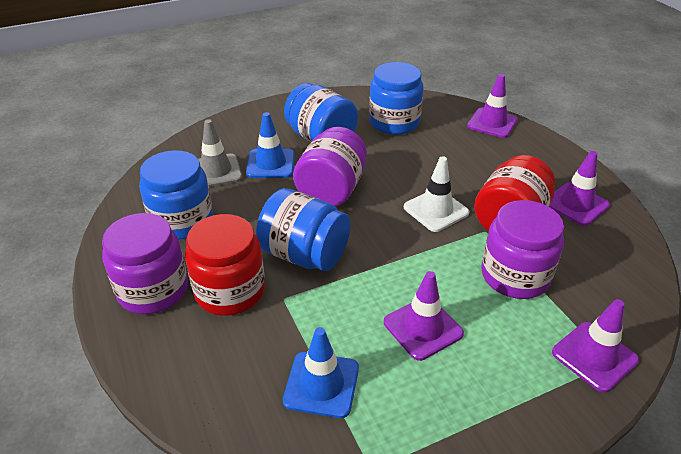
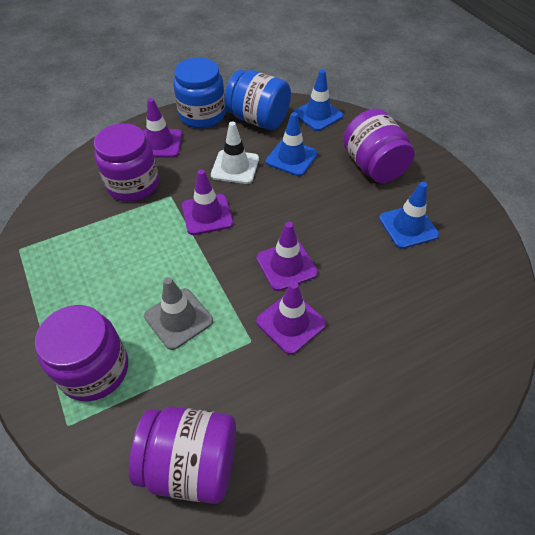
blue jar: 4 -> 2
blue traffic cone: 2 -> 3
purple jar: 3 -> 4
red jar: 2 -> 0

